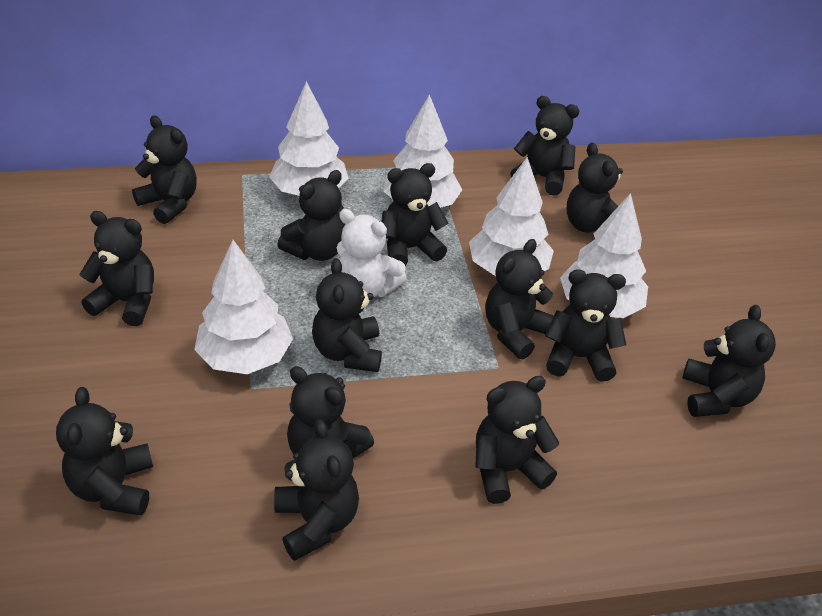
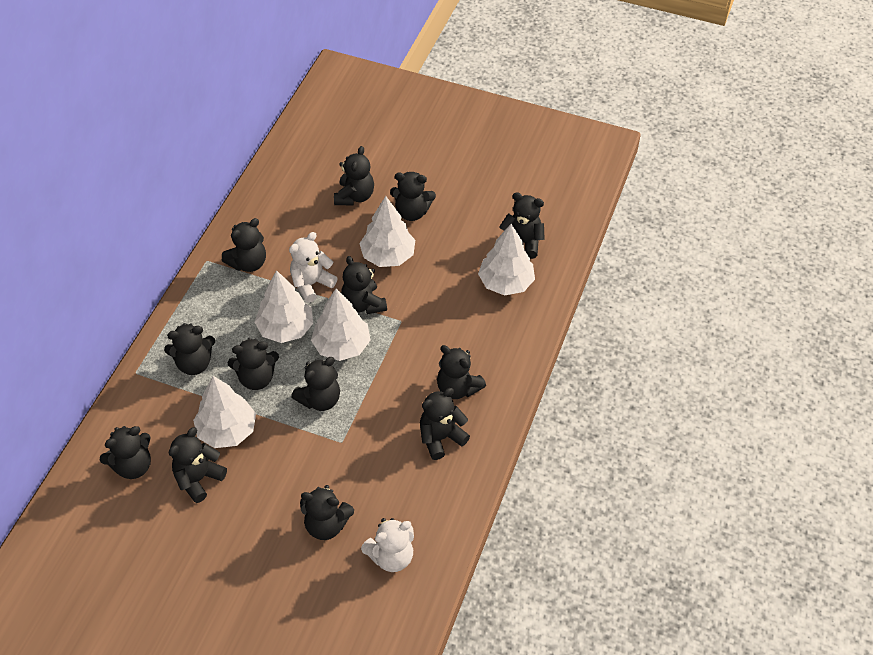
black teddy bear: 14 -> 13
white teddy bear: 1 -> 2

